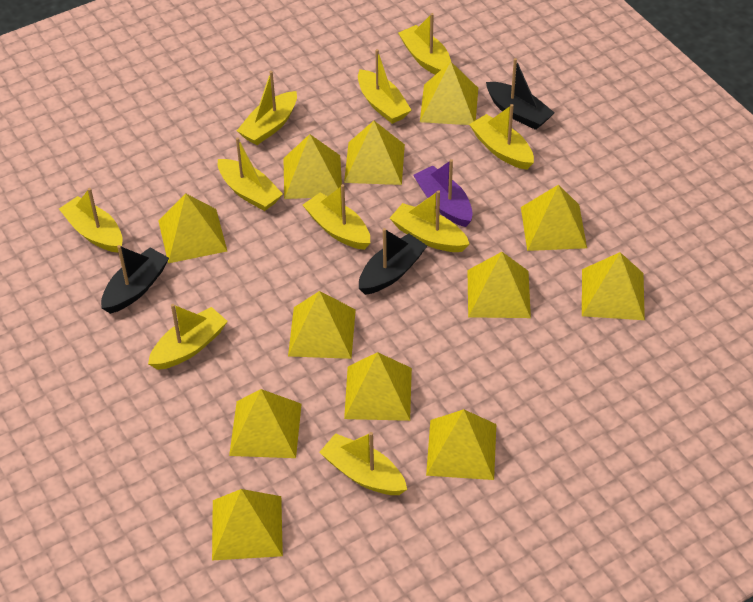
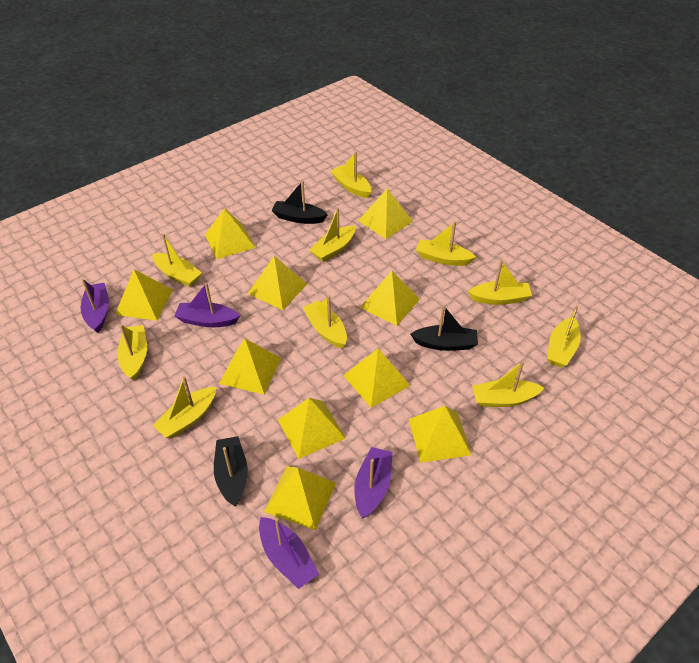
purple boat: 1 -> 4
yellow pyramid: 12 -> 10

